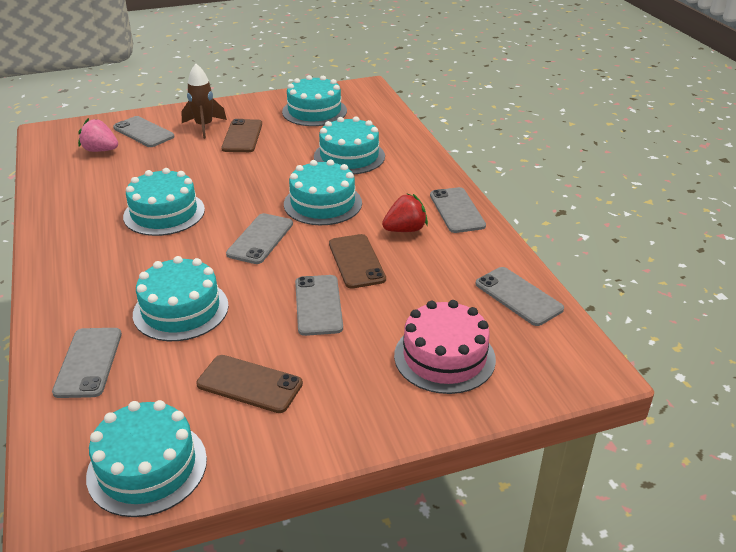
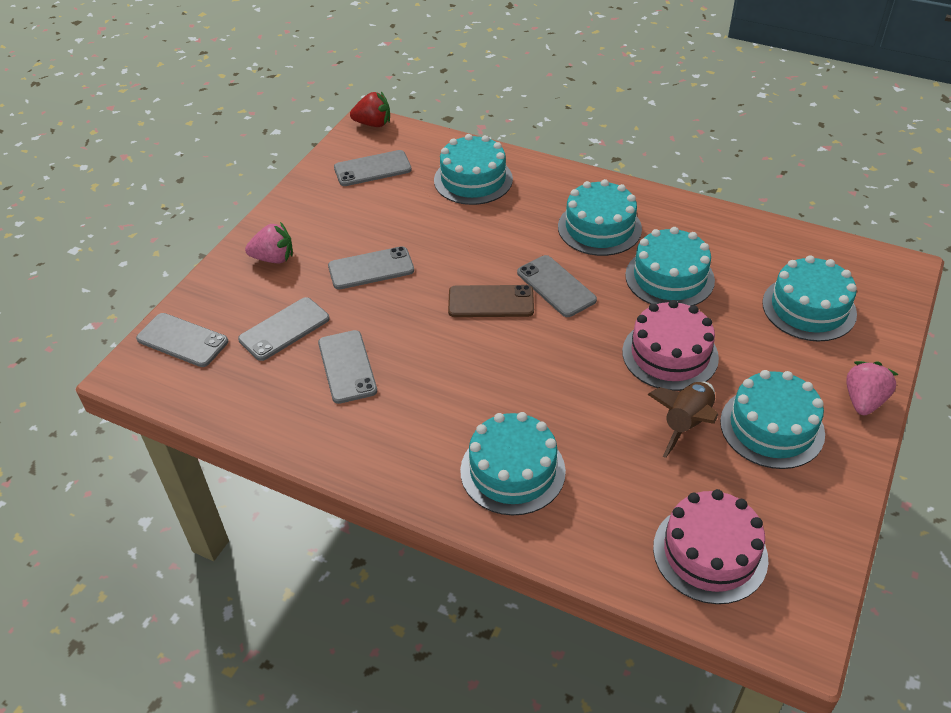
brown phone: 3 -> 1
pink cake: 1 -> 2
pink strawberry: 1 -> 2

